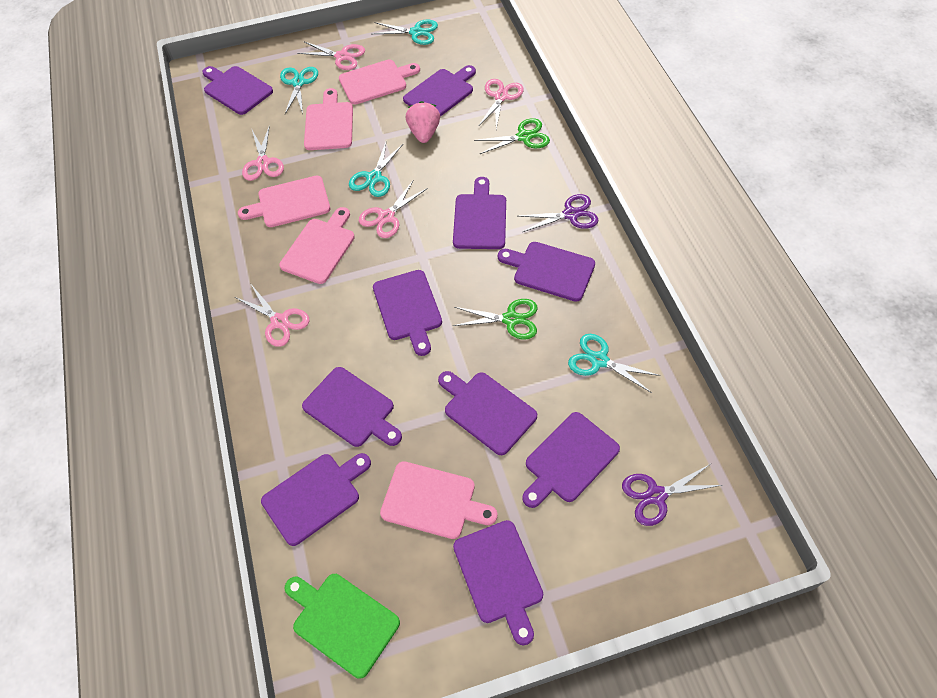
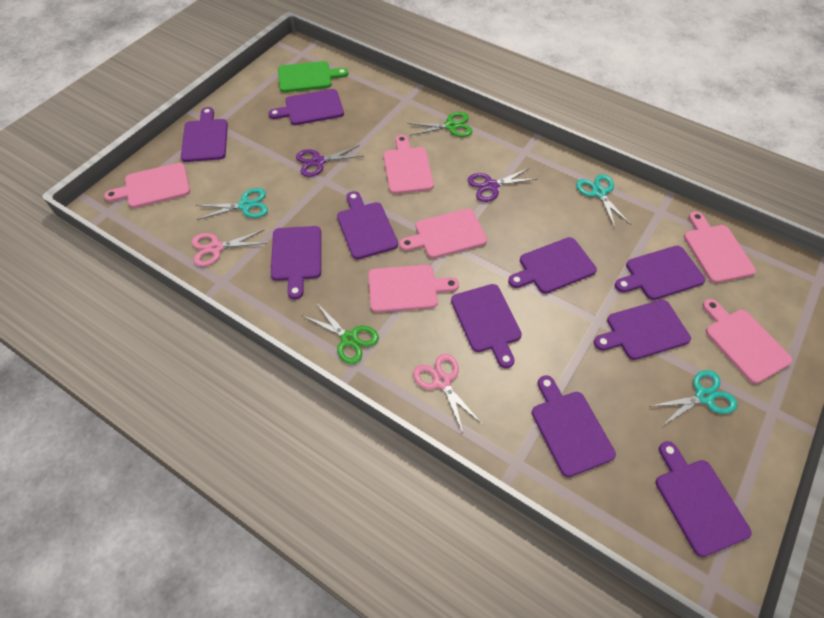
pink cutting board: 5 -> 6
pink scissors: 5 -> 2
pink strawberry: 1 -> 0
turquoise scissors: 4 -> 3

